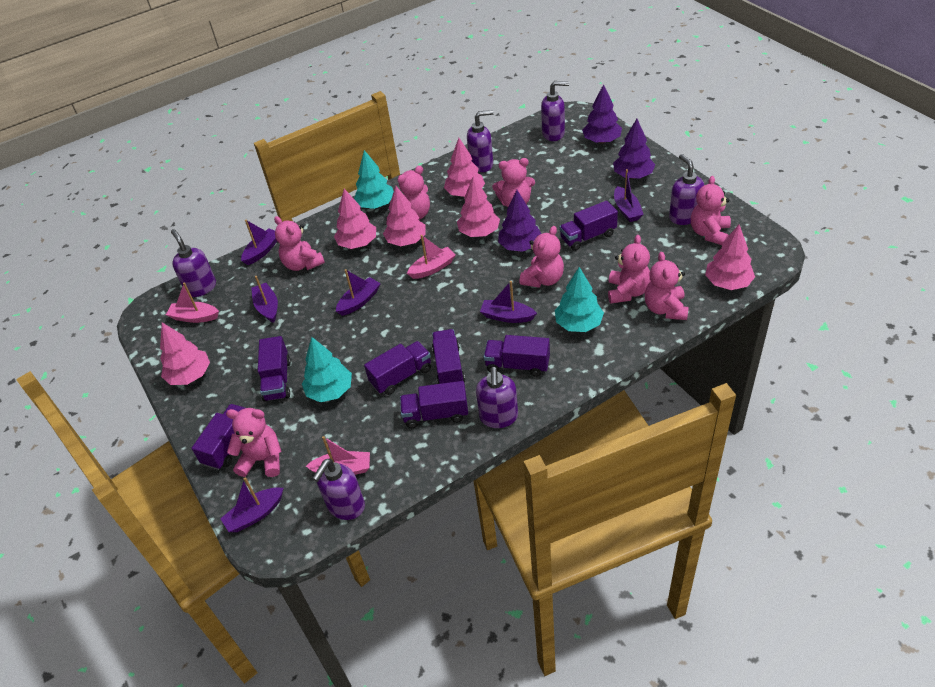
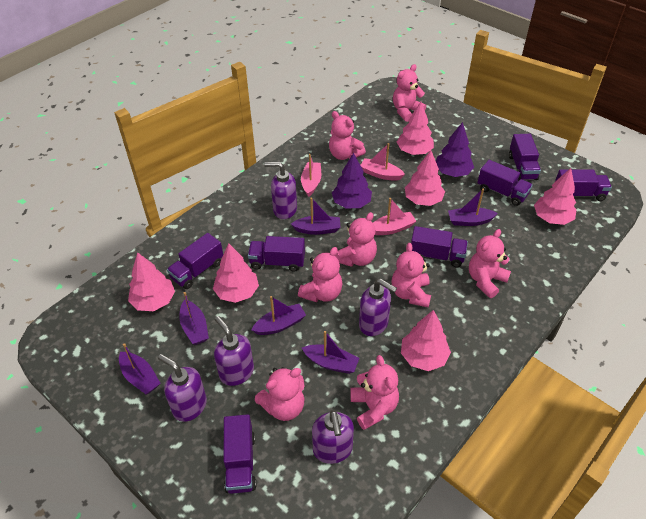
purple soap dispenser: 6 -> 5
purple tree: 3 -> 2
turquoise tree: 3 -> 0

